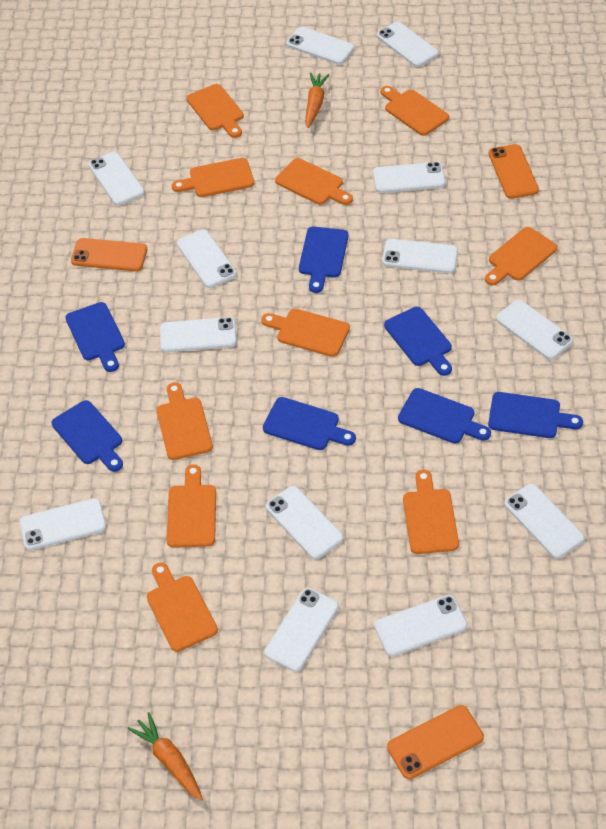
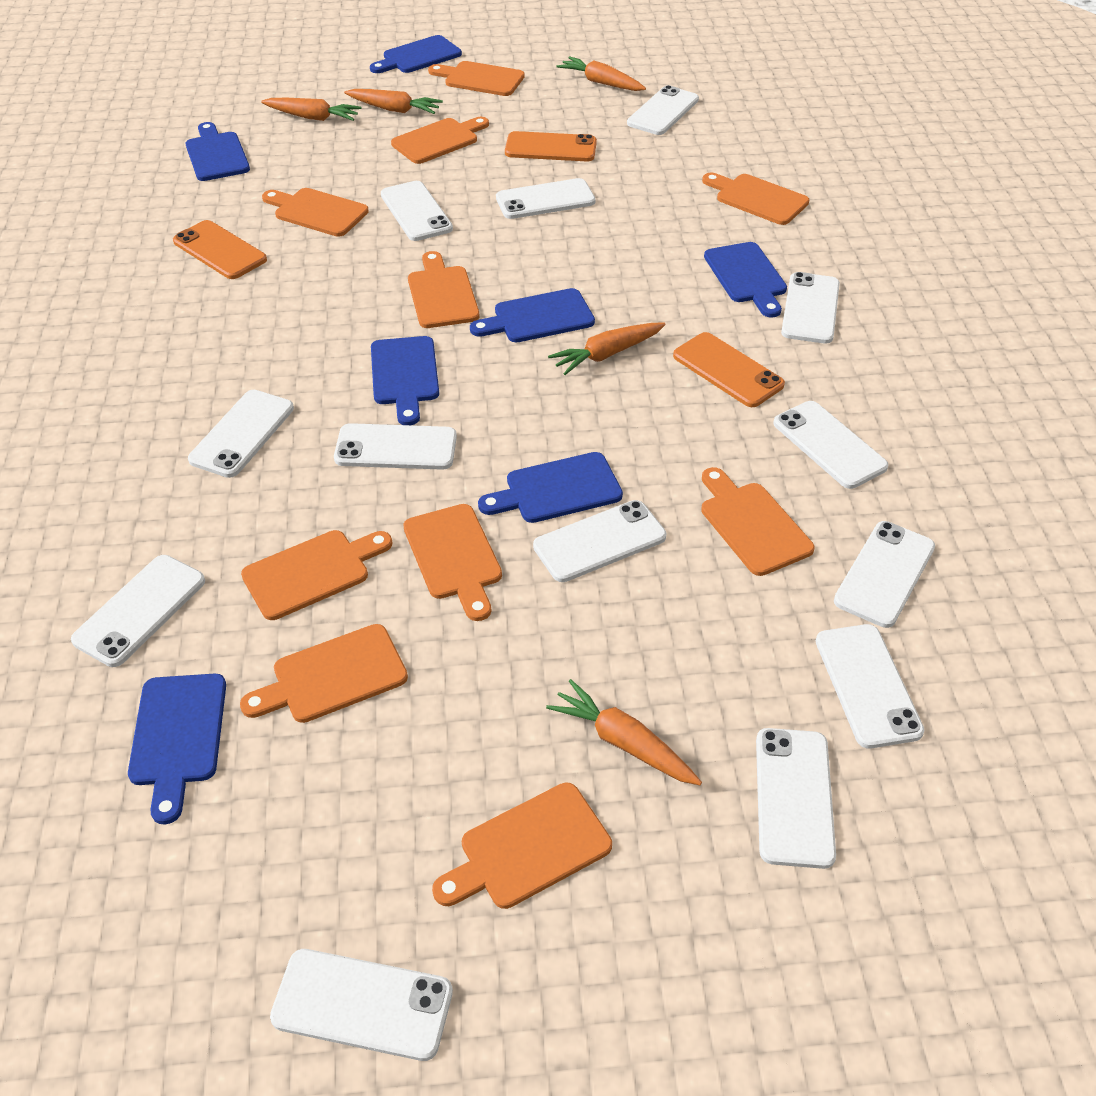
orange carrot: 2 -> 5

